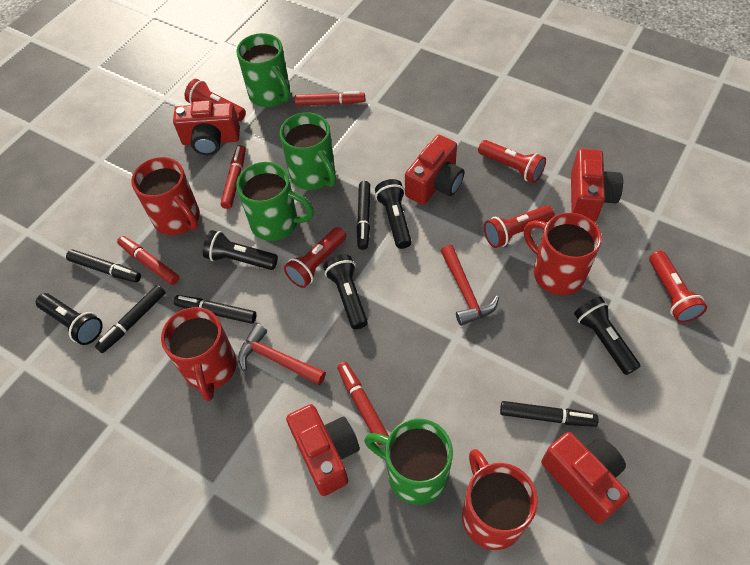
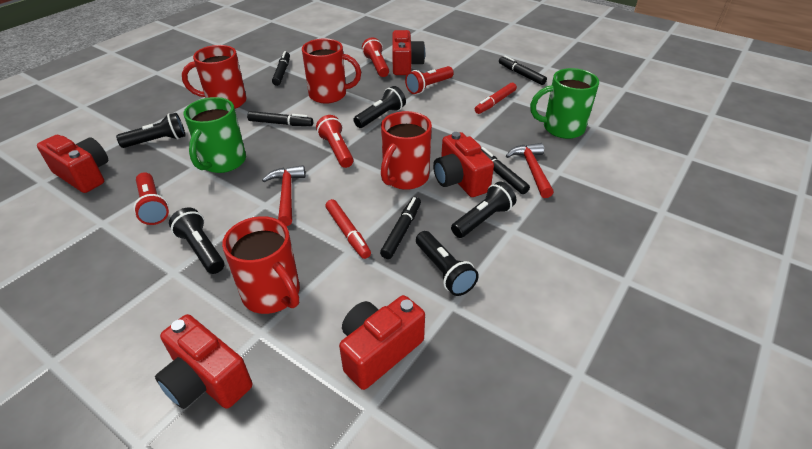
green mug: 4 -> 2
red flashlight: 5 -> 4
red marker: 4 -> 2

